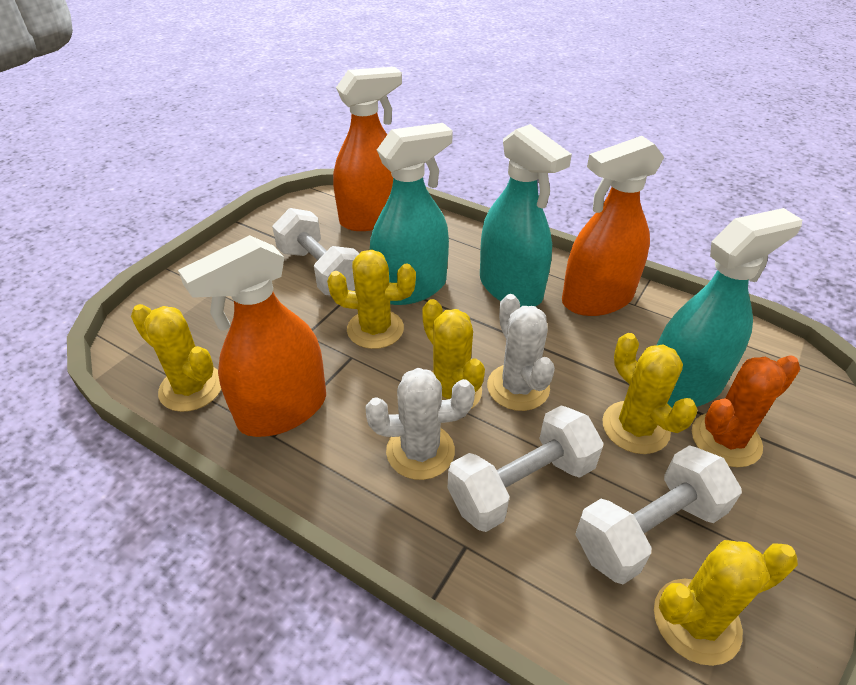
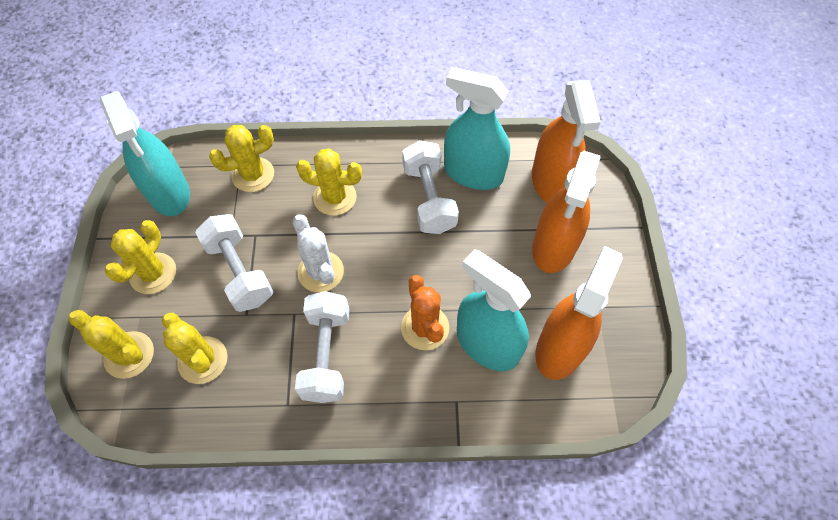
white cactus: 2 -> 1

